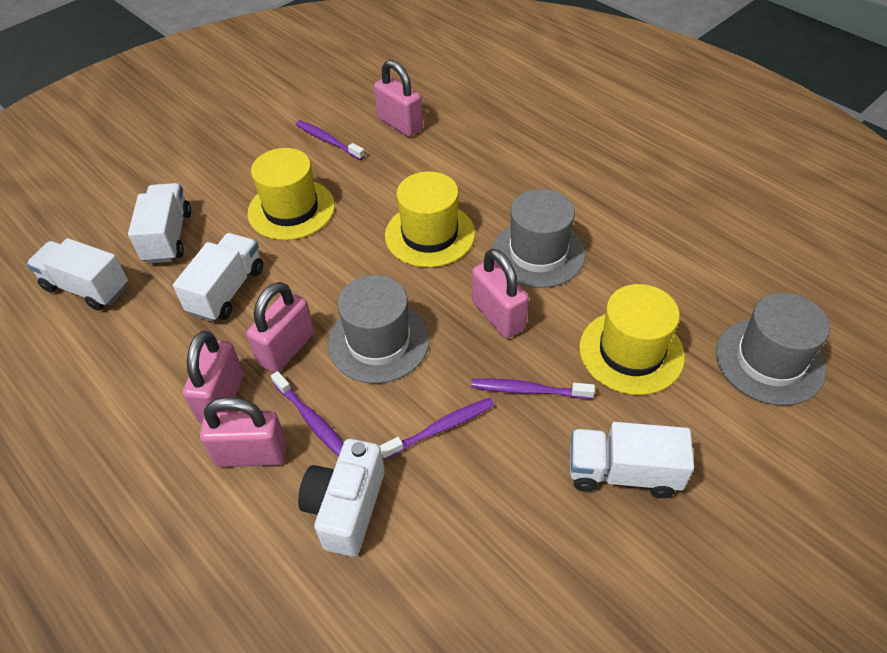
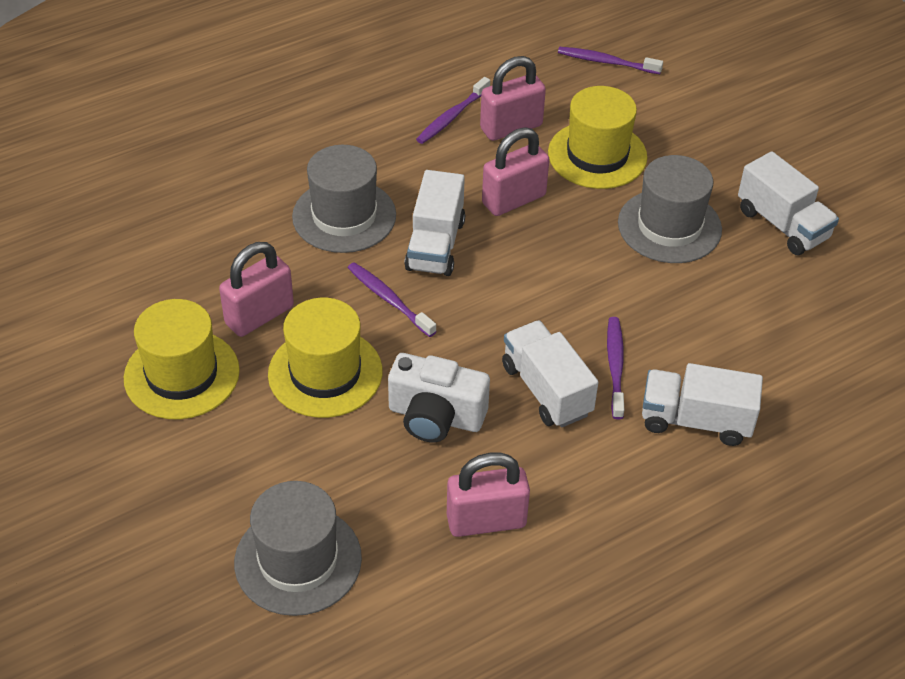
pink padlock: 5 -> 4

